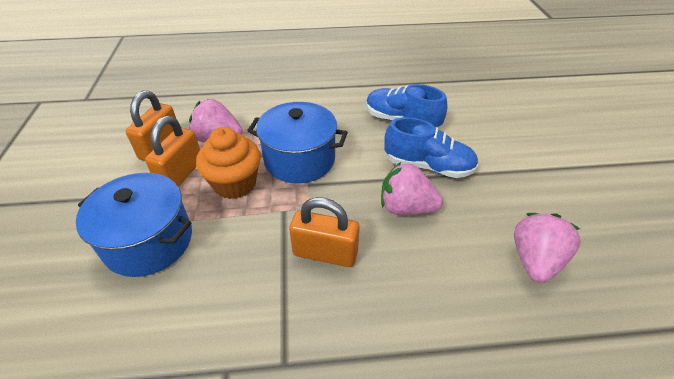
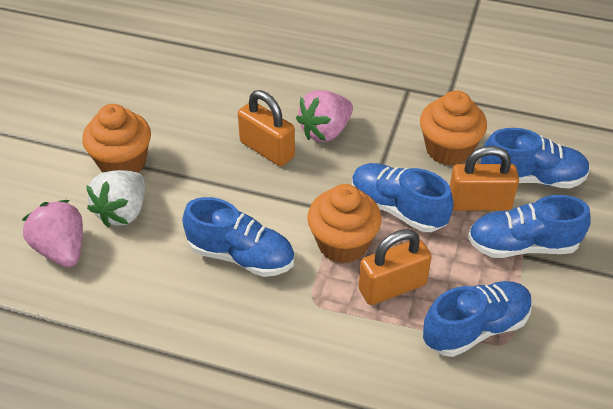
blue pot: 2 -> 0
blue shoe: 2 -> 5
orange cupcake: 1 -> 3
pink strawberry: 3 -> 2
white strawberry: 0 -> 1

